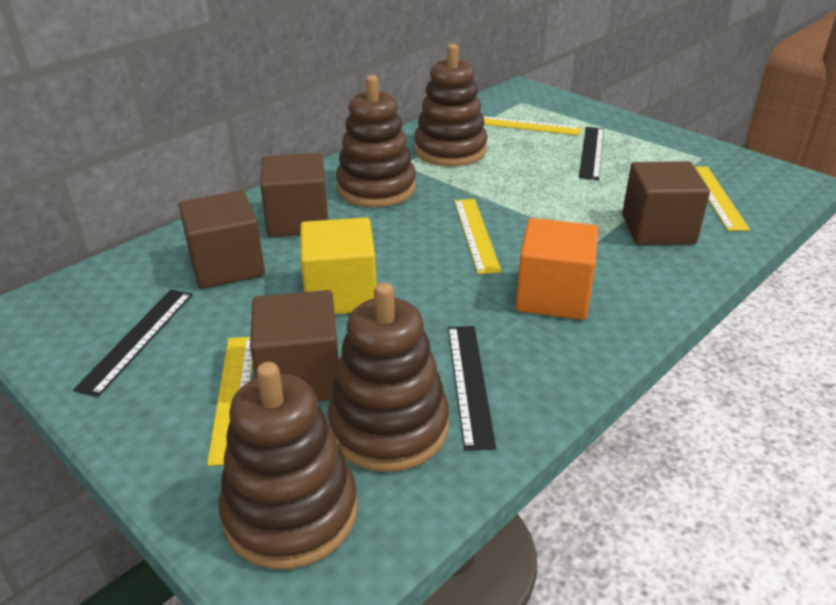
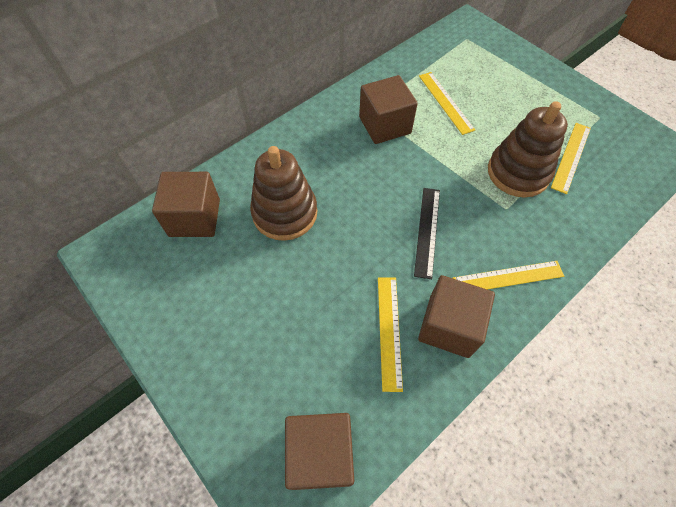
black ruler: 3 -> 1
brown stacking toy: 4 -> 2
orange cube: 1 -> 0
yellow cube: 1 -> 0

